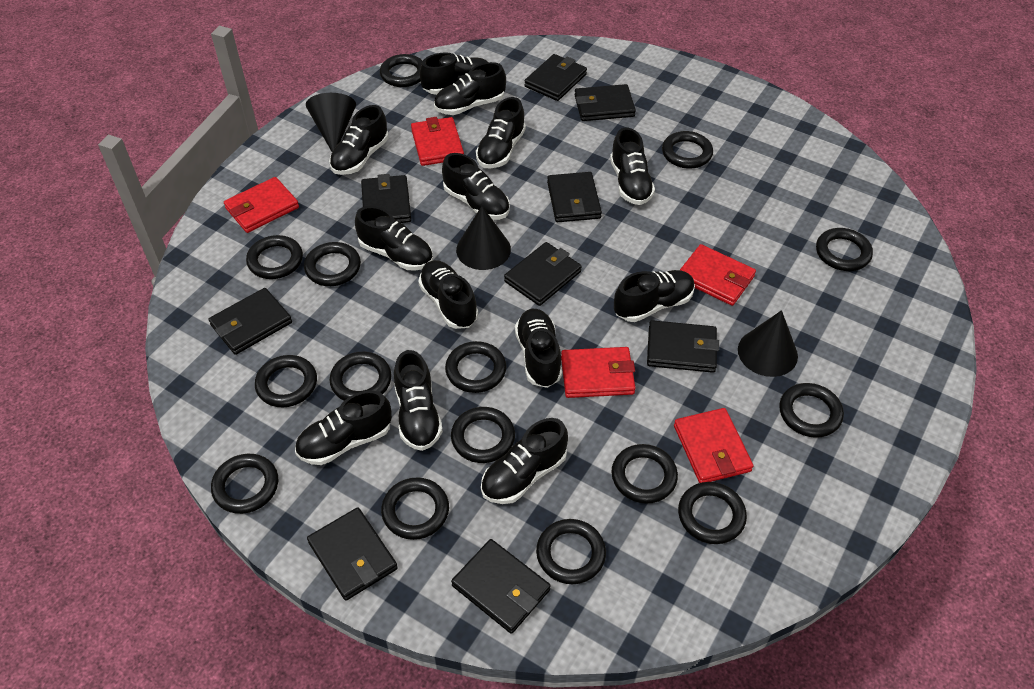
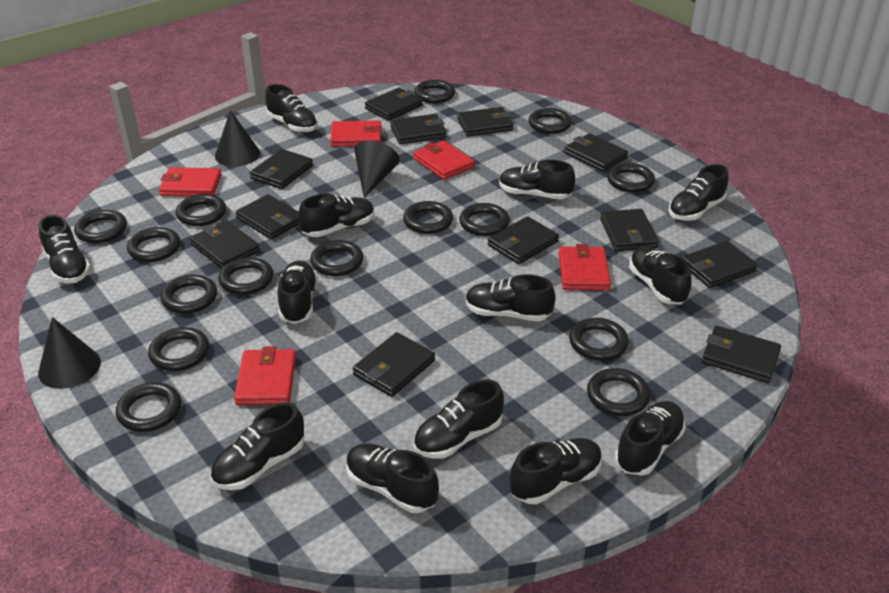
black wallet: 9 -> 12

